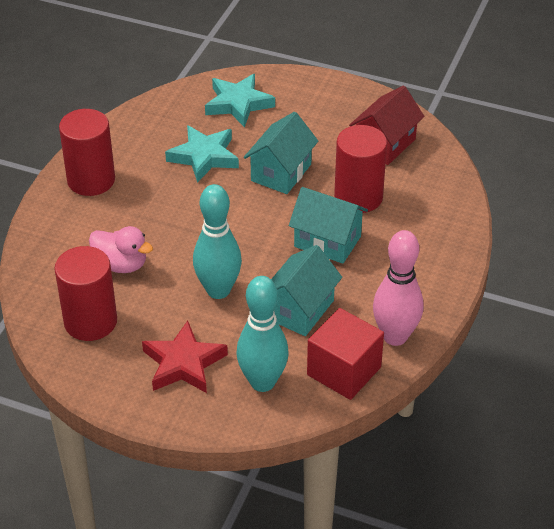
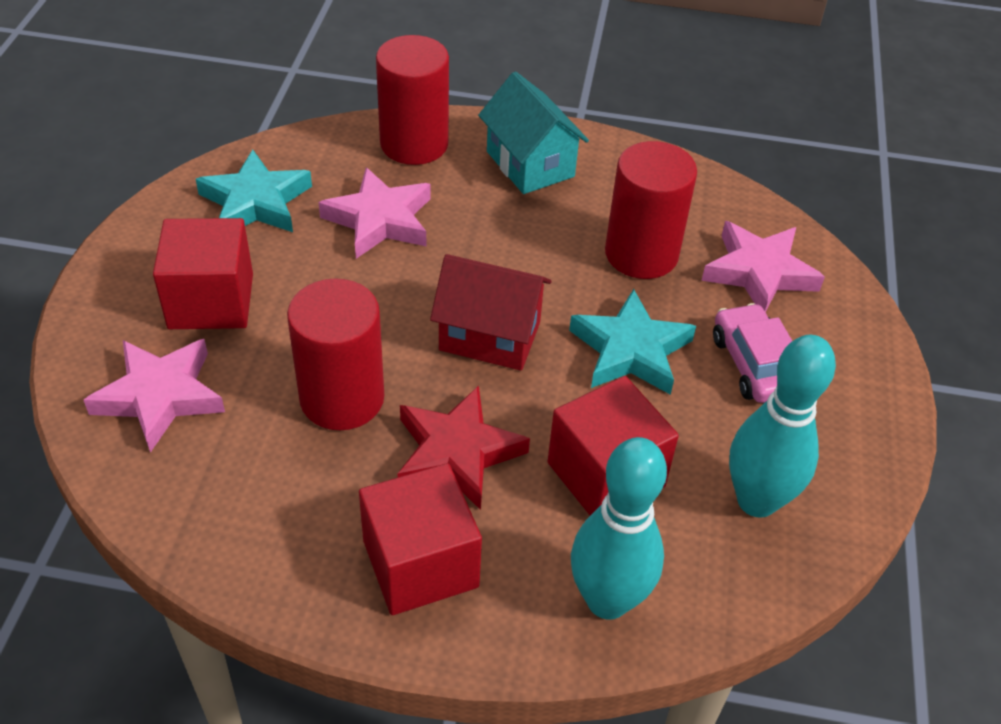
pink bowling pin: 1 -> 0
pink car: 0 -> 1
pink duck: 1 -> 0
pink star: 0 -> 3
red cube: 1 -> 3
turquoise house: 3 -> 1

